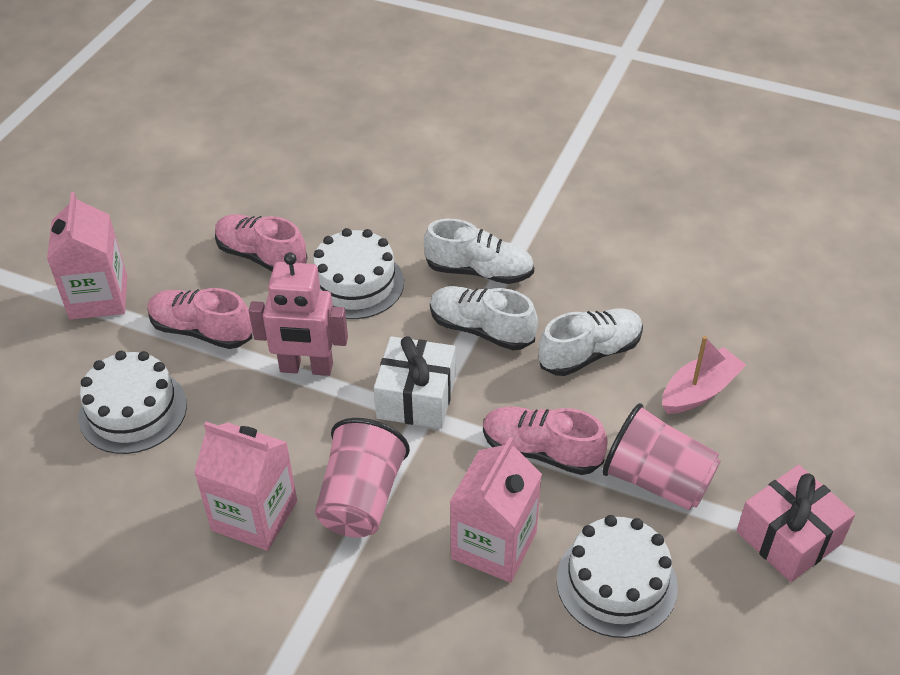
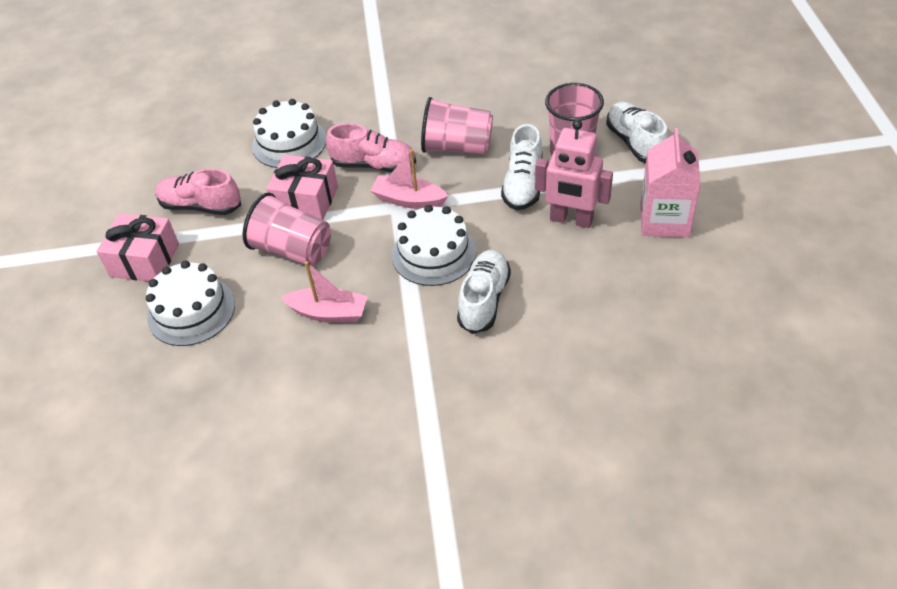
pink boat: 1 -> 2
pink carton: 3 -> 1
pink cup: 2 -> 3
pink gift: 1 -> 2
pink shoe: 3 -> 2
white gift: 1 -> 0

